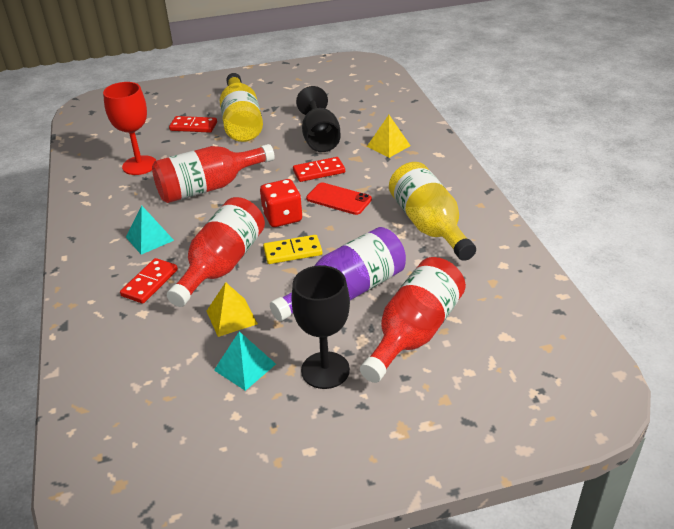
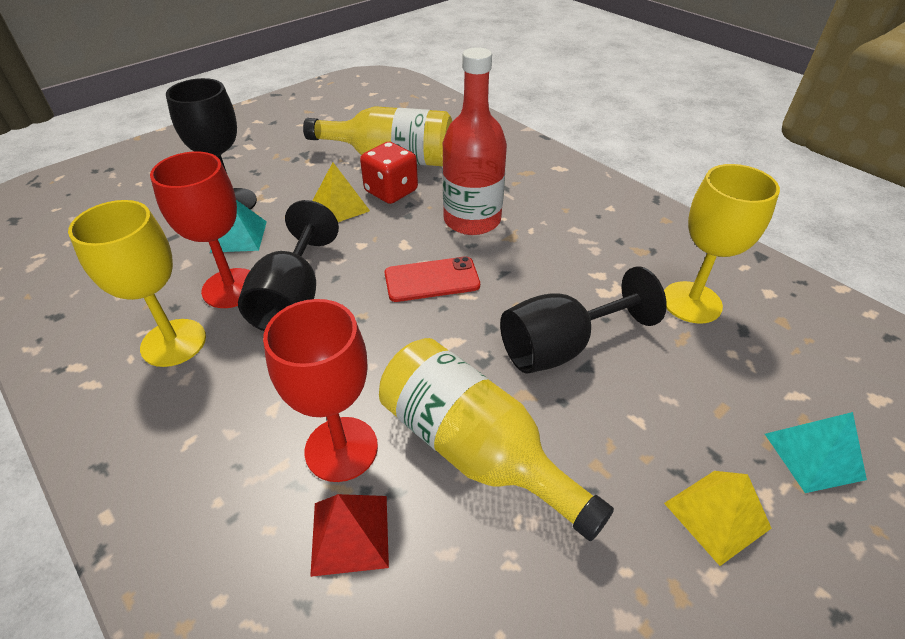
black goblet: 2 -> 3
purple bottle: 1 -> 0
red bottle: 3 -> 1
red domino: 3 -> 0
red goblet: 1 -> 2
red pyramid: 0 -> 1
yellow domino: 1 -> 0
yellow goblet: 0 -> 2

